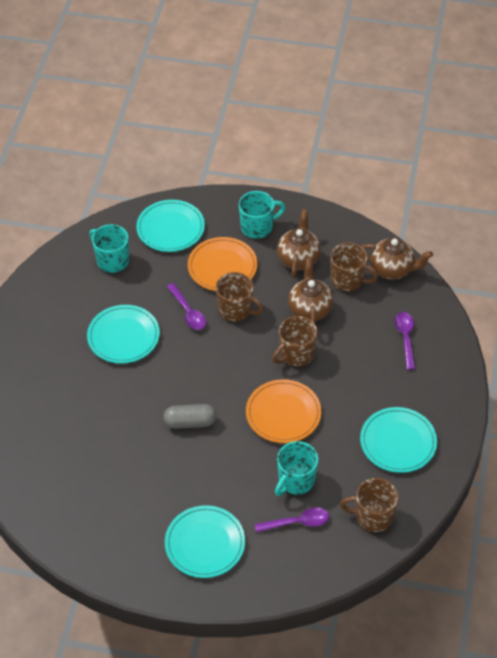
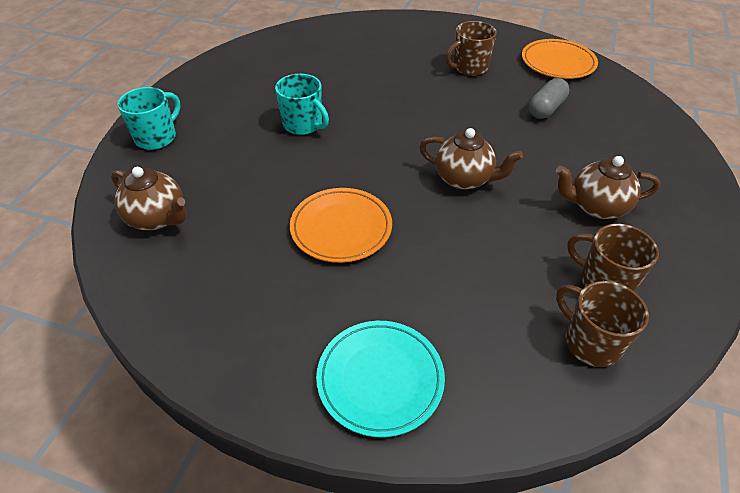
brown mug: 4 -> 3
purple spoon: 3 -> 0
turquoise mug: 3 -> 2
turquoise plate: 4 -> 1

